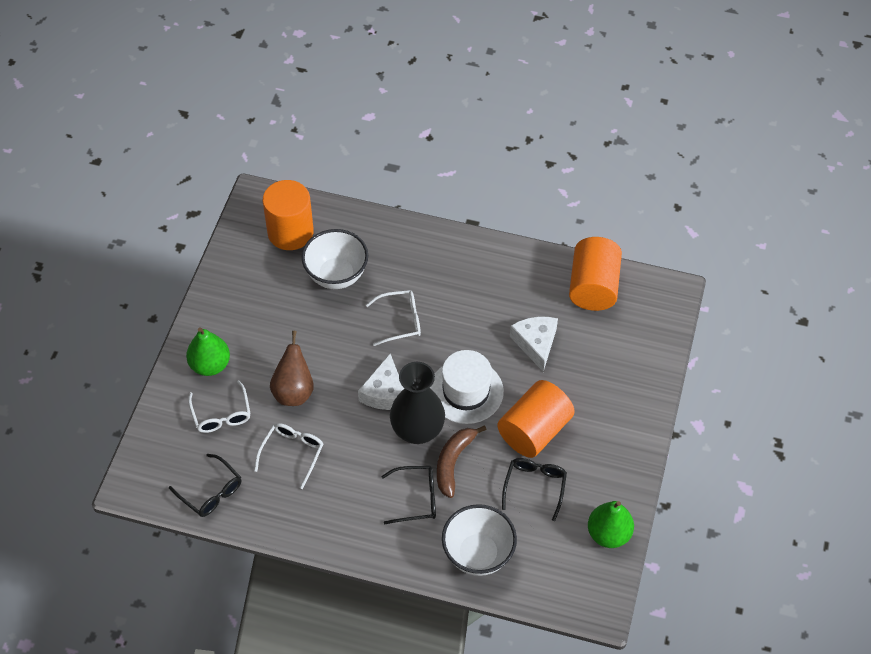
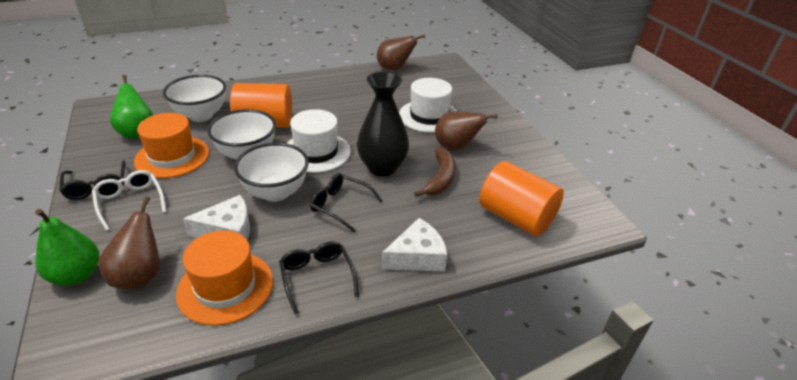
brown pear: 1 -> 3
orange cylinder: 3 -> 2
orange hat: 0 -> 2
white bowl: 2 -> 3
white glasses: 3 -> 1
white hat: 1 -> 2

